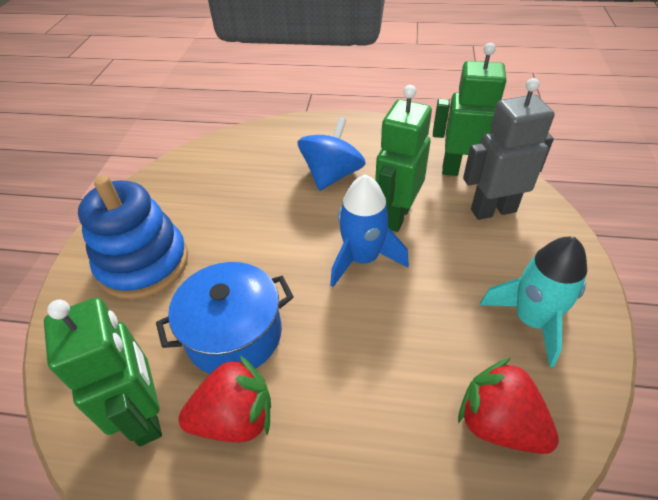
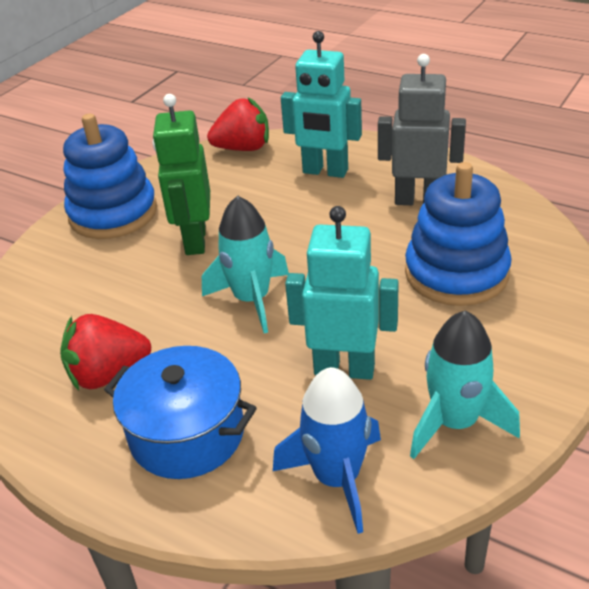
blue spinning top: 1 -> 0
blue stacking toy: 1 -> 2
green robot: 3 -> 1
turquoise robot: 0 -> 2
turquoise rocket: 1 -> 2

